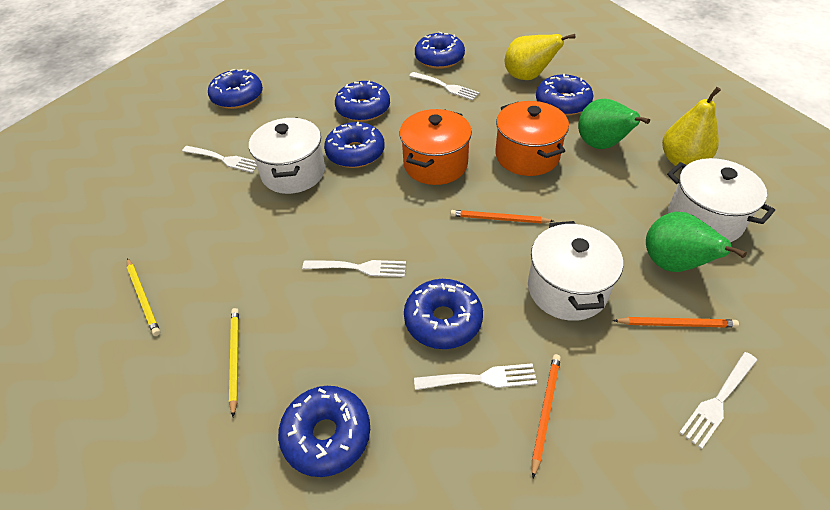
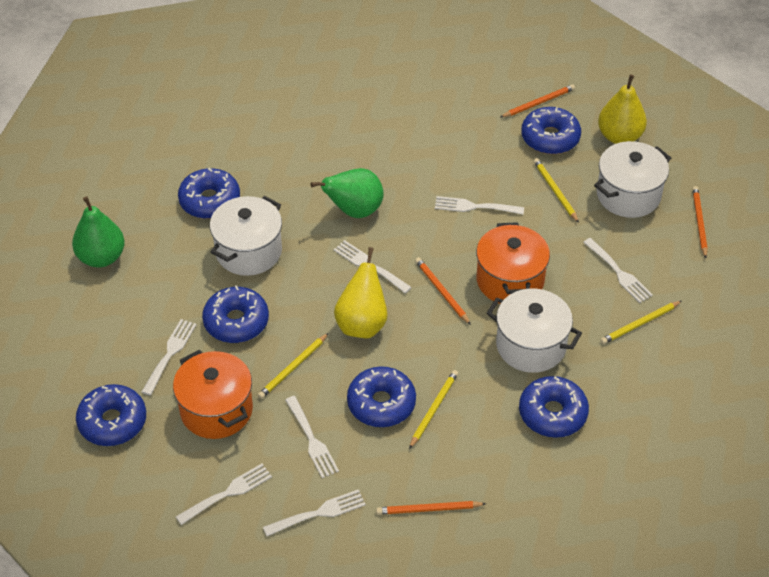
blue donut: 7 -> 6
orange pencil: 3 -> 4
white fork: 5 -> 7
yellow pencil: 2 -> 4

